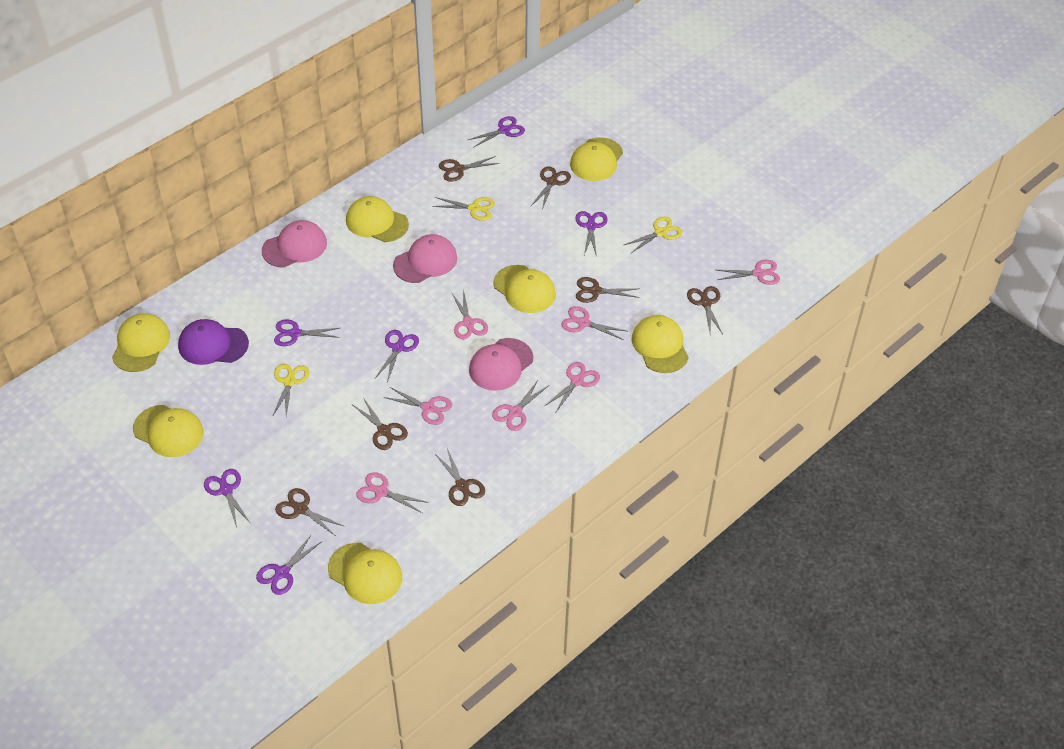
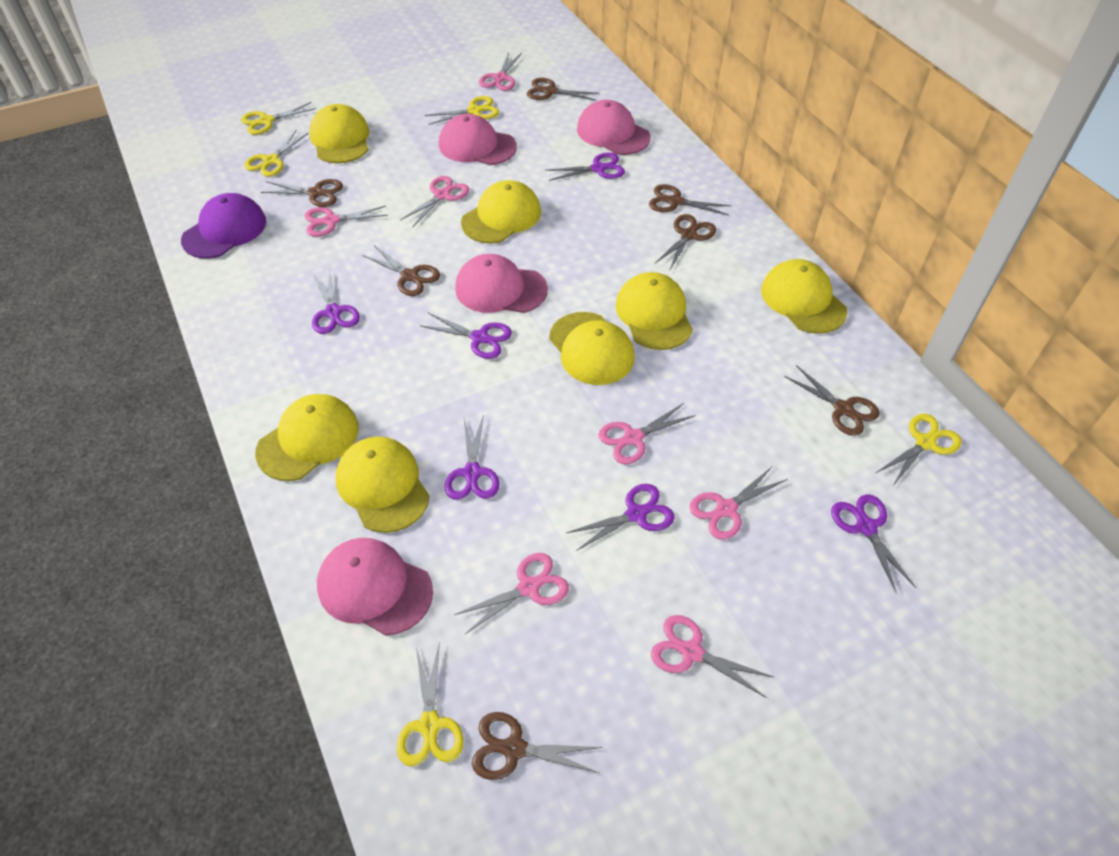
pink cap: 3 -> 4
yellow scissors: 3 -> 5

